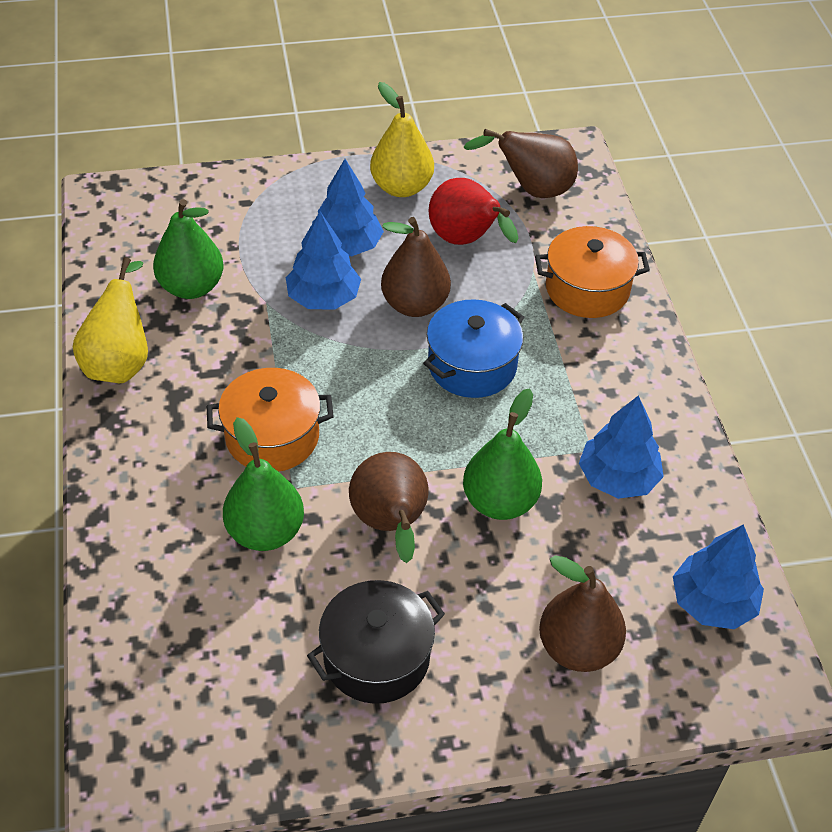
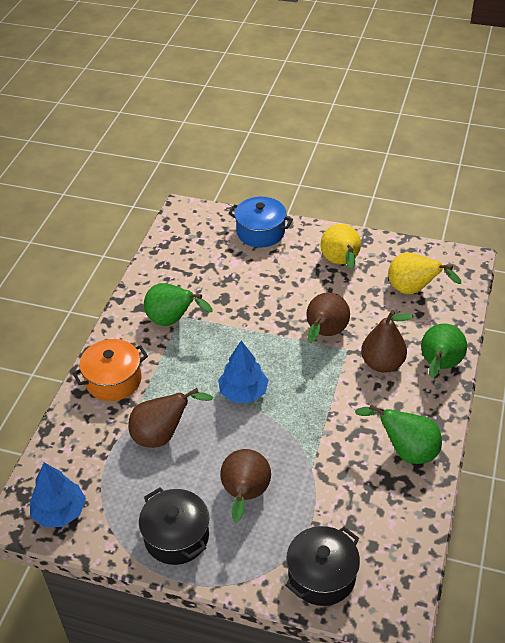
black pot: 1 -> 2
blue tree: 4 -> 2
orange pot: 2 -> 1
red pear: 1 -> 0

